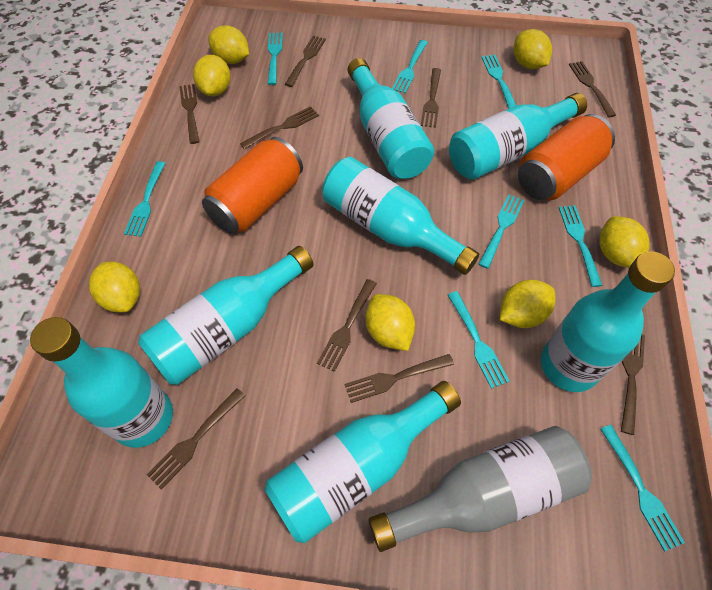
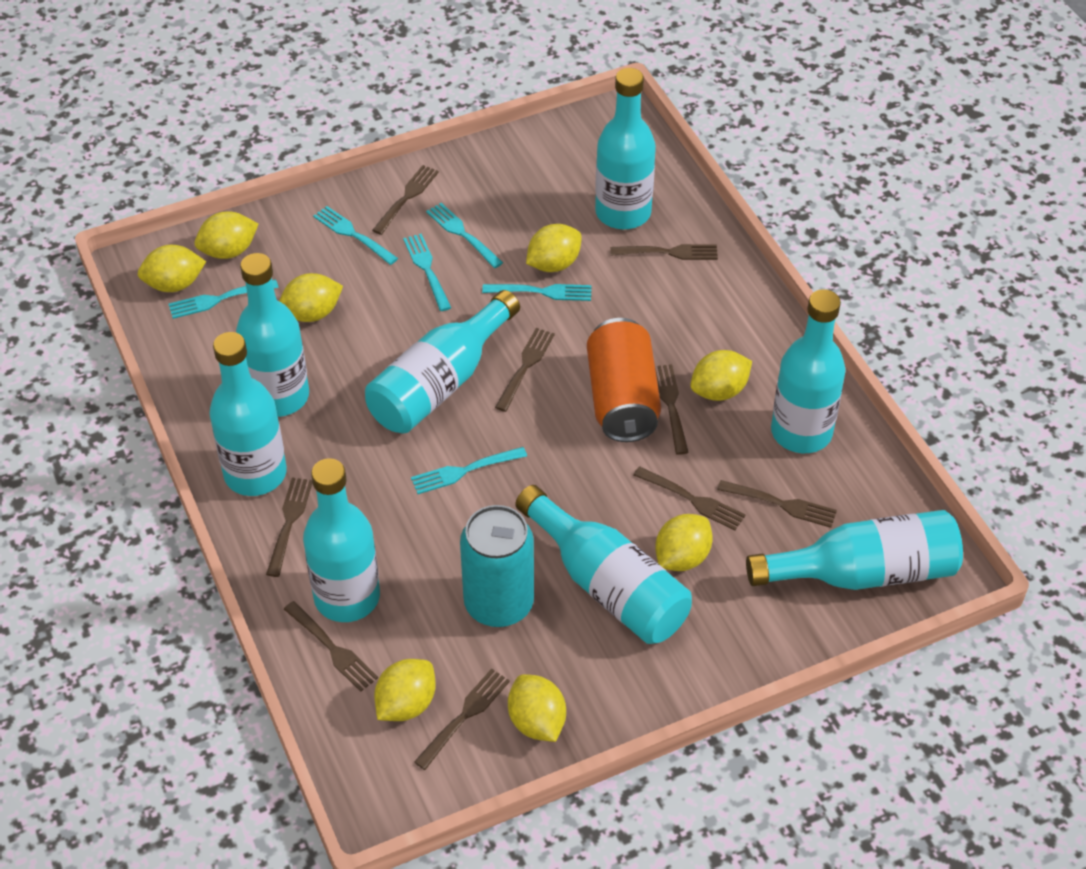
grey bottle: 1 -> 0
orange can: 2 -> 1
turquoise bottle: 7 -> 8
turquoise can: 0 -> 1
turquoise fork: 8 -> 6
yellow lemon: 7 -> 8

